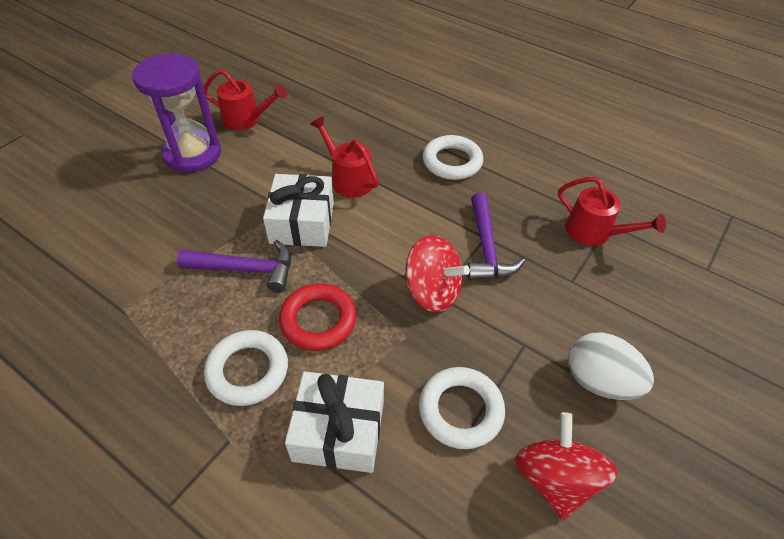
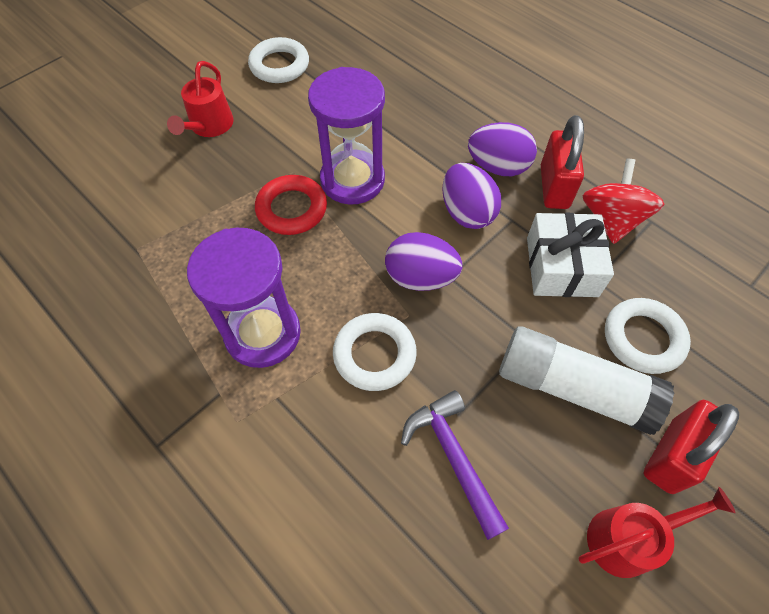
purple egg: 0 -> 3
purple hammer: 2 -> 1
purple hourglass: 1 -> 2
red padlock: 0 -> 2
red spinning top: 2 -> 1
red watering can: 3 -> 2
white egg: 1 -> 0
white gift: 2 -> 1
white glue stick: 0 -> 1

